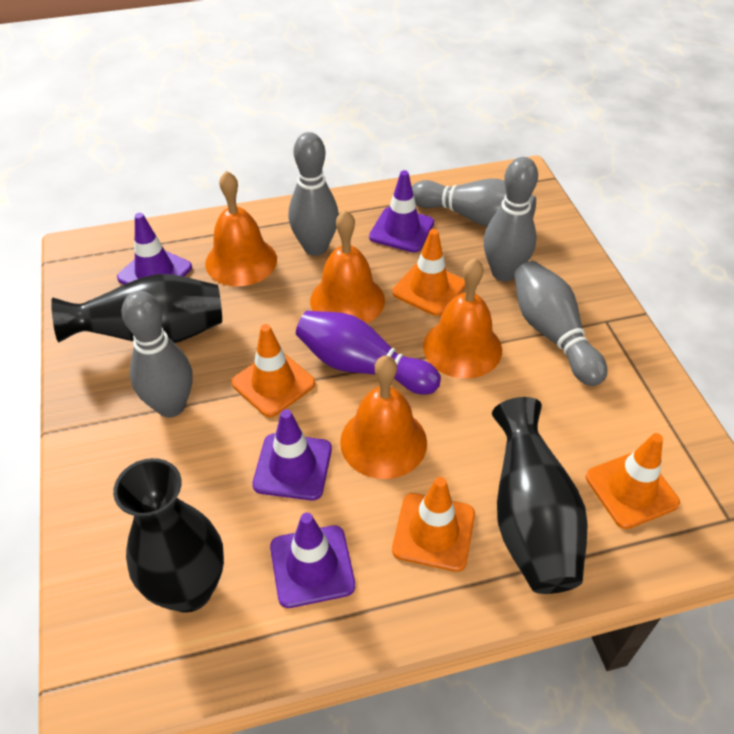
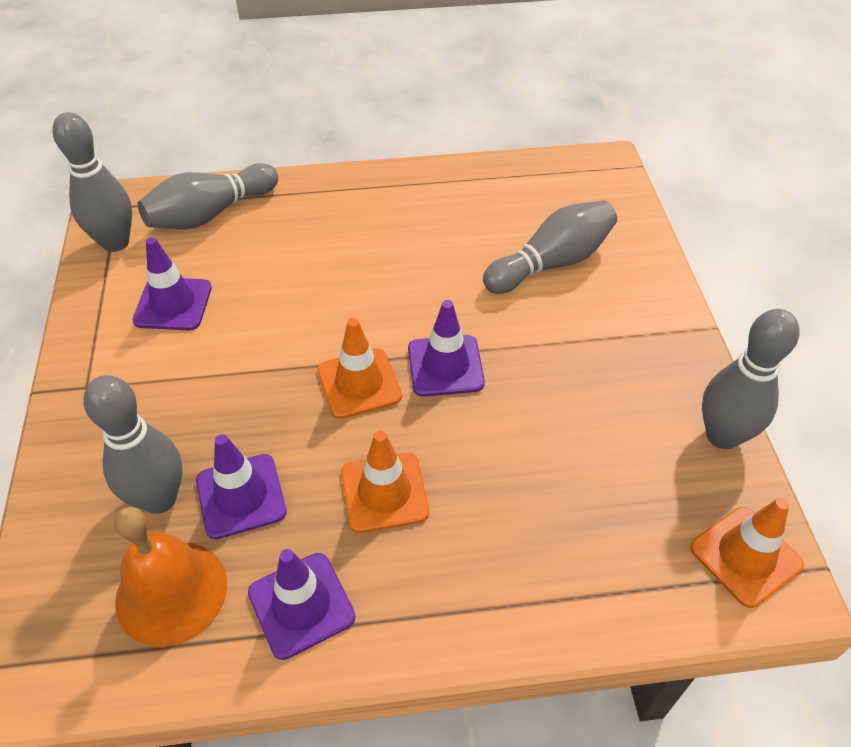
black vase: 3 -> 0
orange bell: 4 -> 1
orange traffic cone: 4 -> 3
purple bowling pin: 1 -> 0

